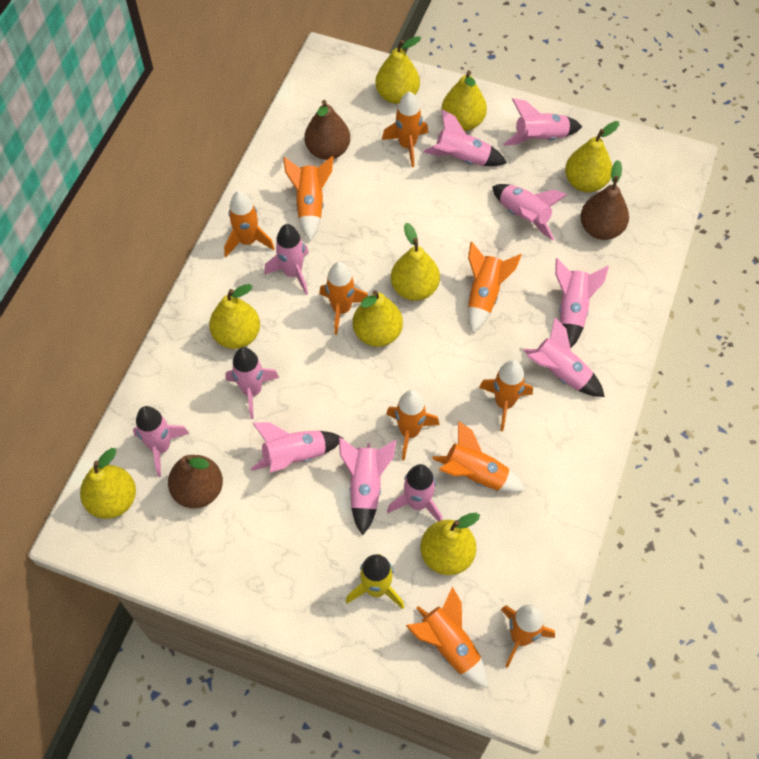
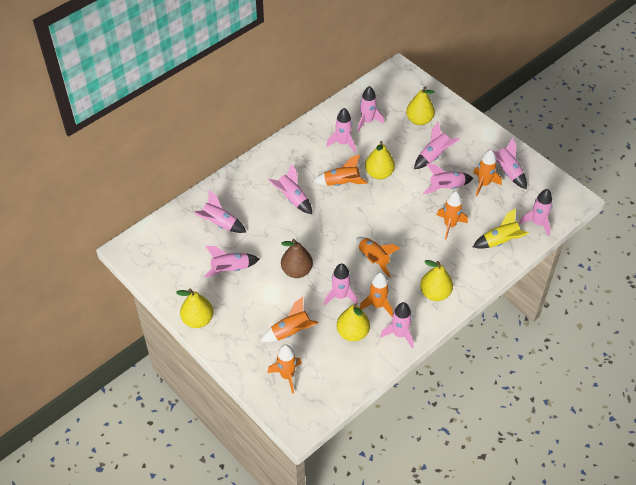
brown pear: 3 -> 1
orange rocket: 10 -> 7
yellow pear: 8 -> 5

